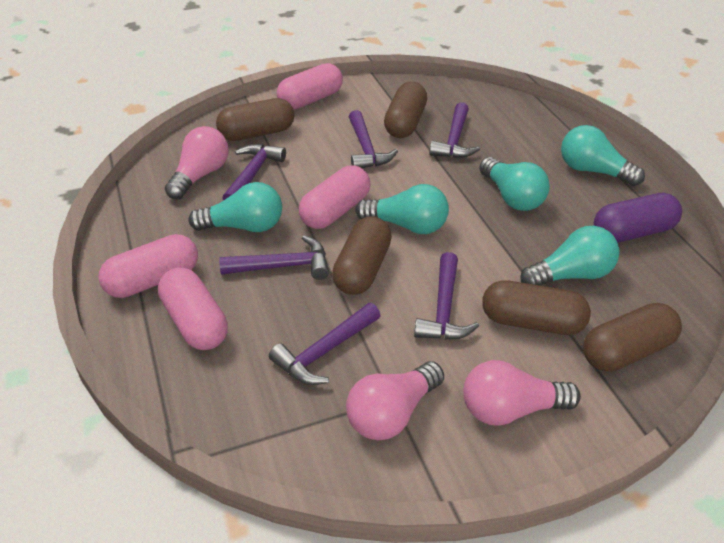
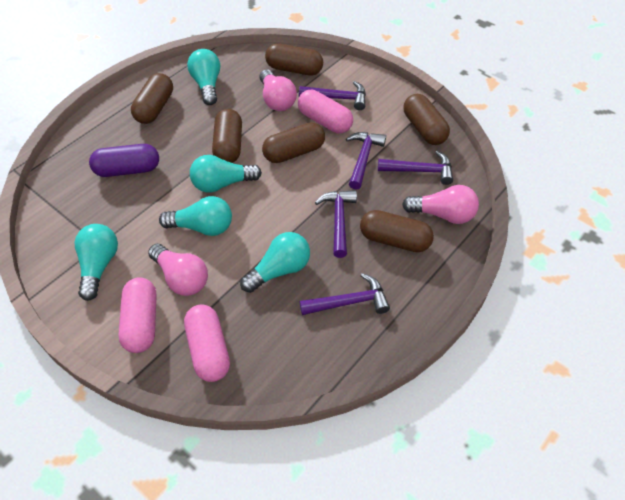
brown capsule: 5 -> 6
pink capsule: 4 -> 3
purple hammer: 6 -> 5

